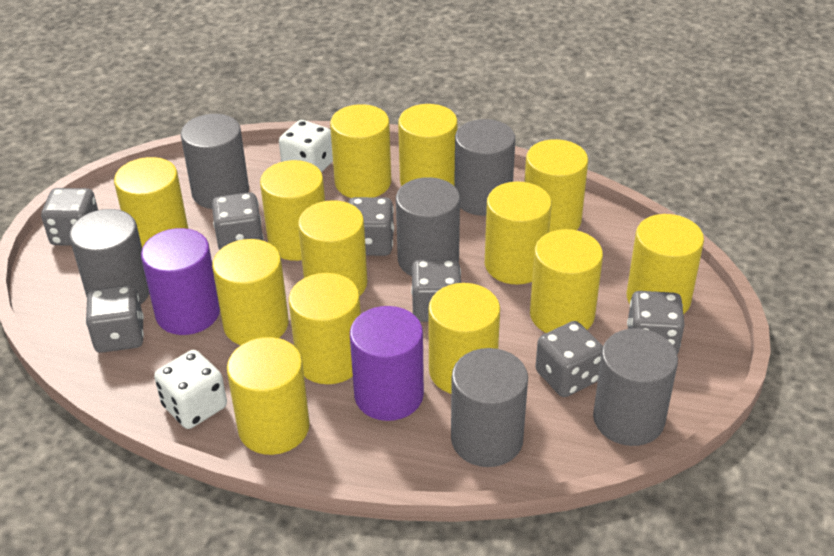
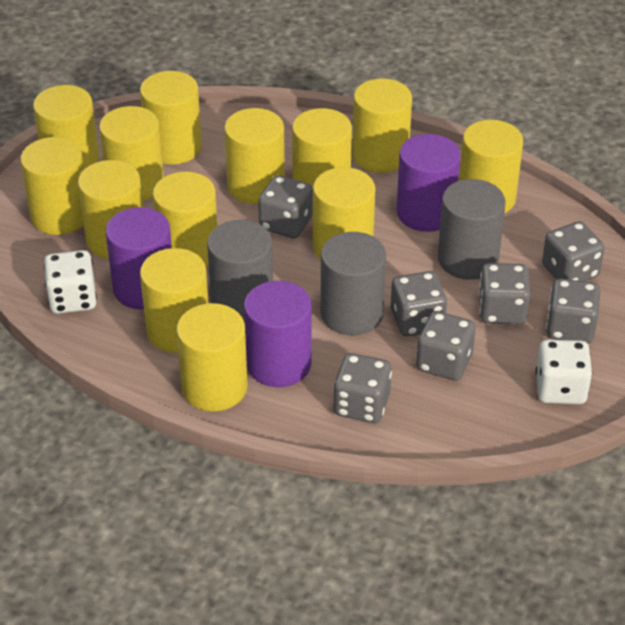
grey cylinder: 6 -> 3
purple cylinder: 2 -> 3

